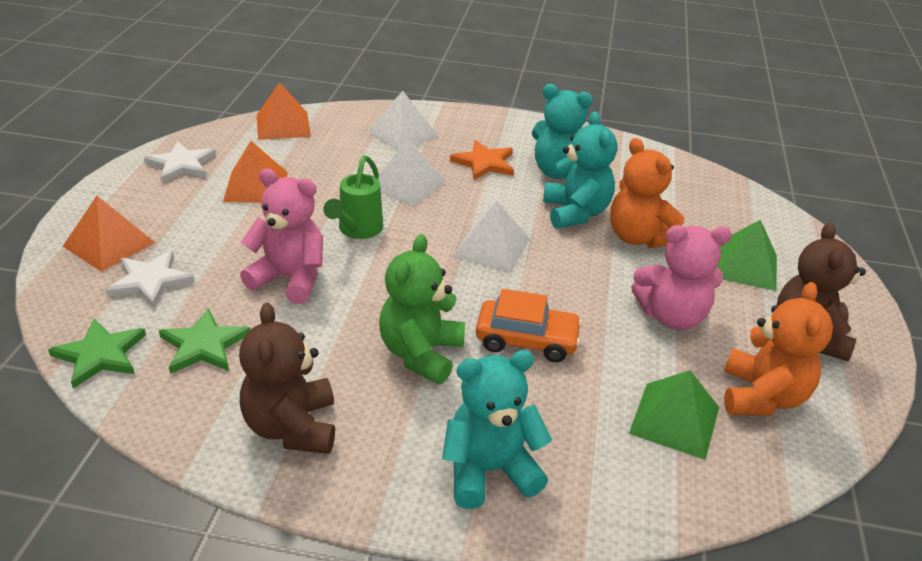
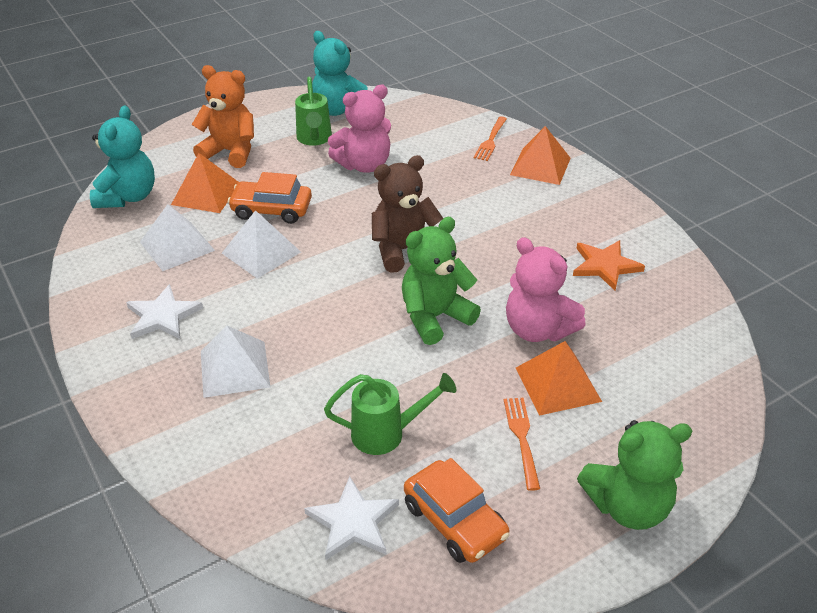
brown teddy bear: 2 -> 1
green pyramid: 2 -> 0
green star: 2 -> 0
green teddy bear: 1 -> 2
green watering can: 1 -> 2
orange car: 1 -> 2
orange fork: 0 -> 2
orange teddy bear: 2 -> 1
turquoise teddy bear: 3 -> 2

